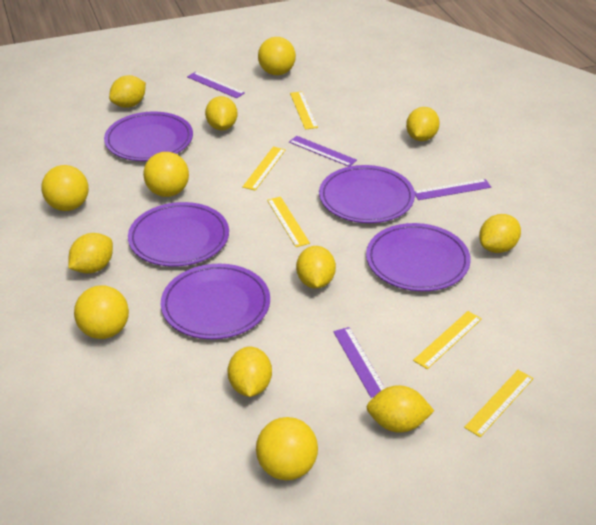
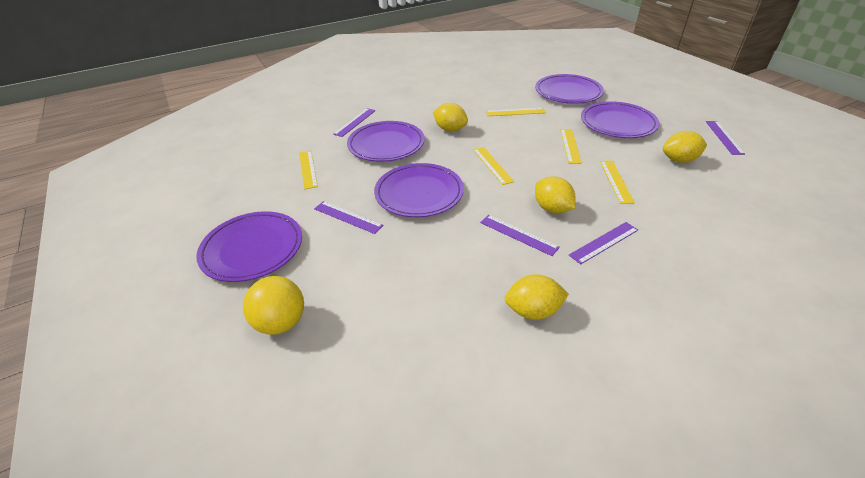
purple ruler: 4 -> 5
yellow ball: 5 -> 1
yellow lemon: 8 -> 4

